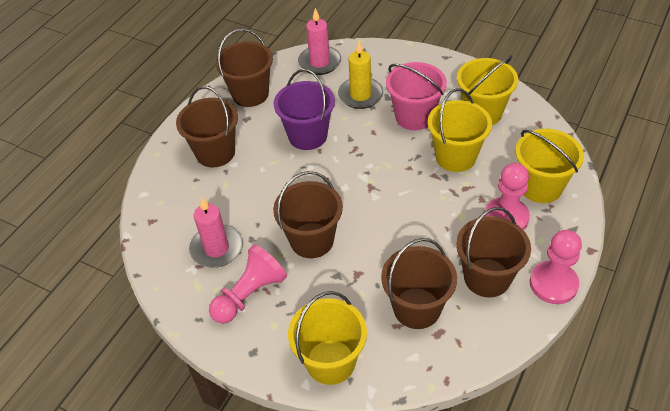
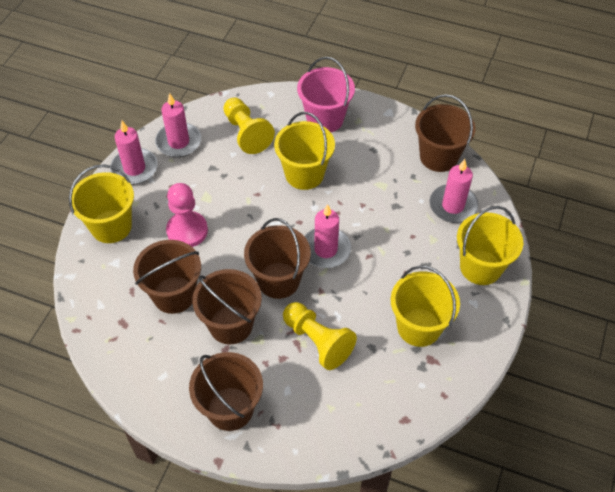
pink candle: 2 -> 4
pink pawn: 3 -> 1
purple bucket: 1 -> 0
yellow candle: 1 -> 0
yellow pawn: 0 -> 2

